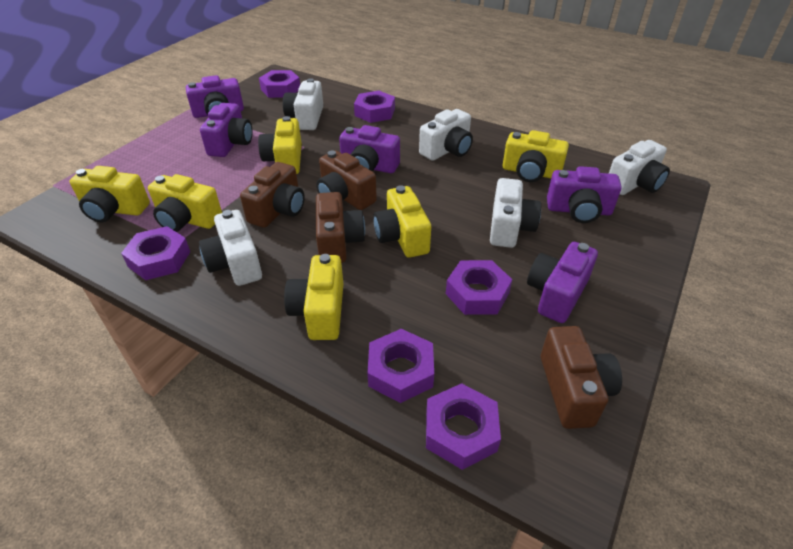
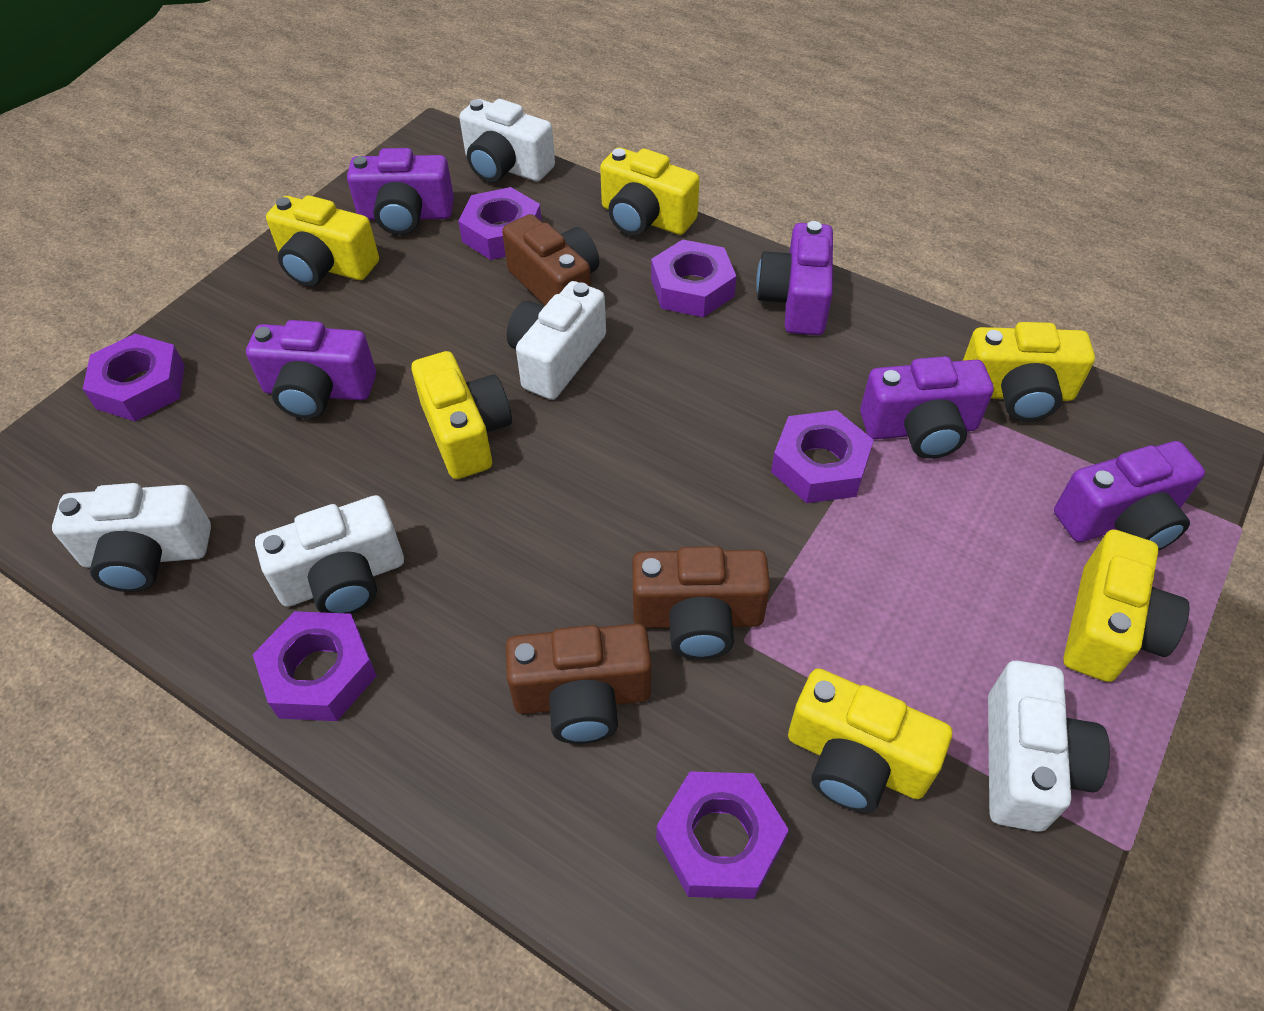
brown camera: 4 -> 3

